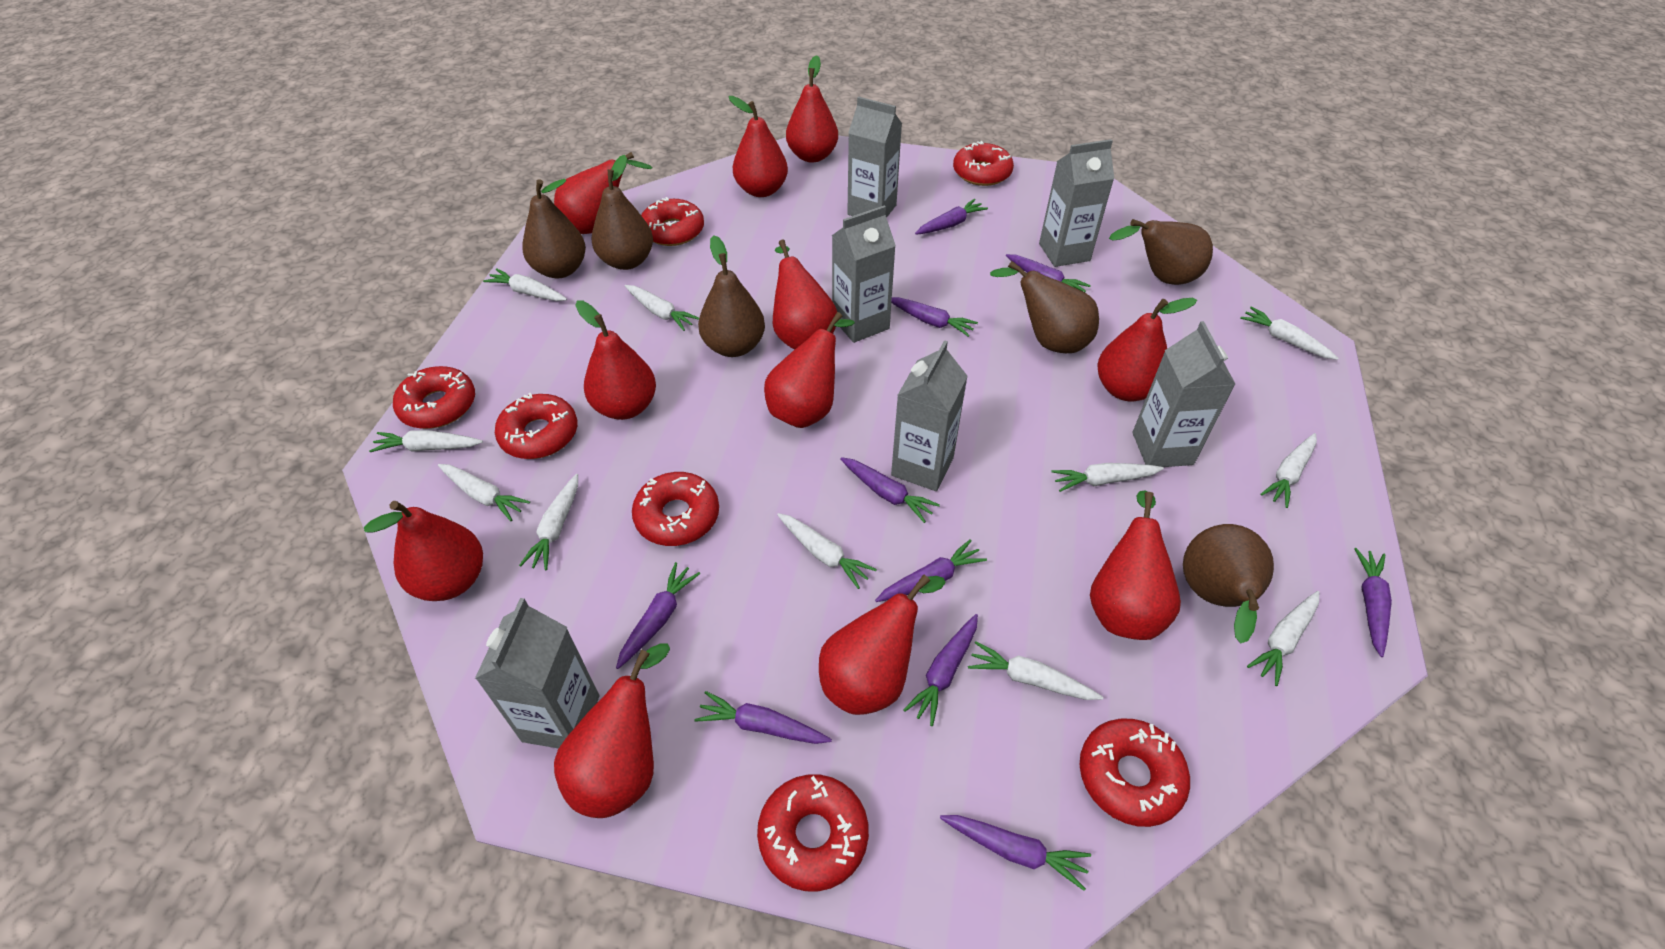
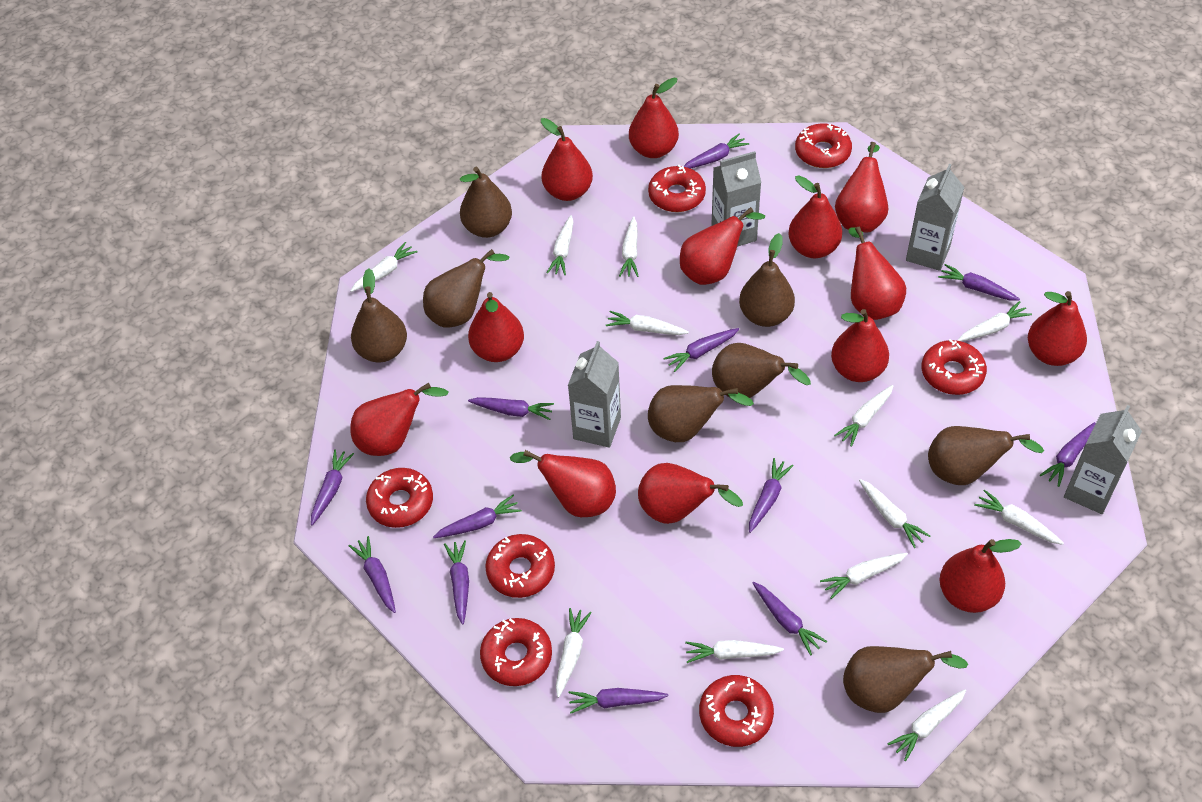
brown pear: 6 -> 8
grey carton: 6 -> 4
purple carrot: 10 -> 12
red pear: 11 -> 13
white carrot: 11 -> 12

